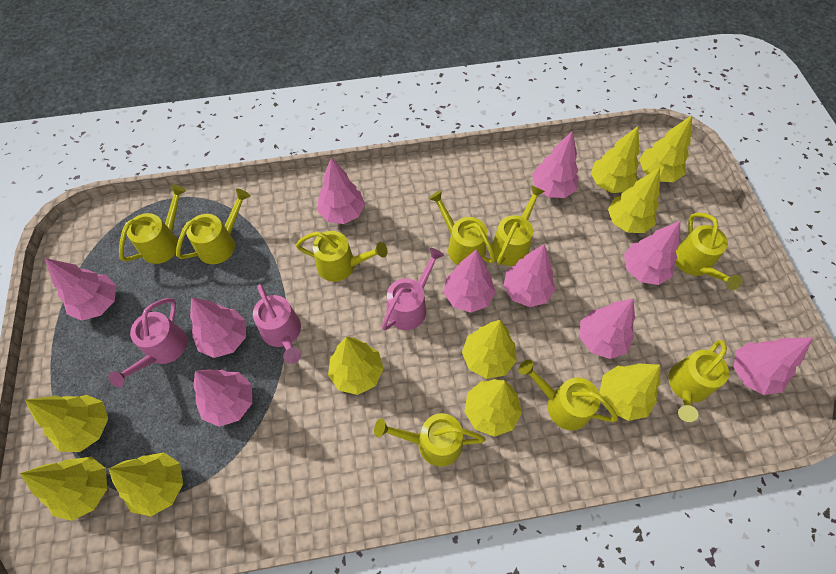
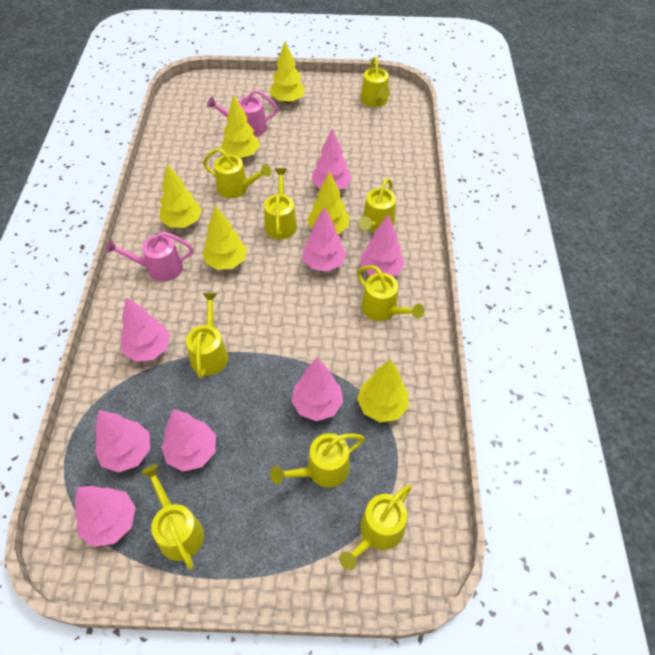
pink tree: 10 -> 8
pink watering can: 3 -> 2
yellow tree: 10 -> 6

